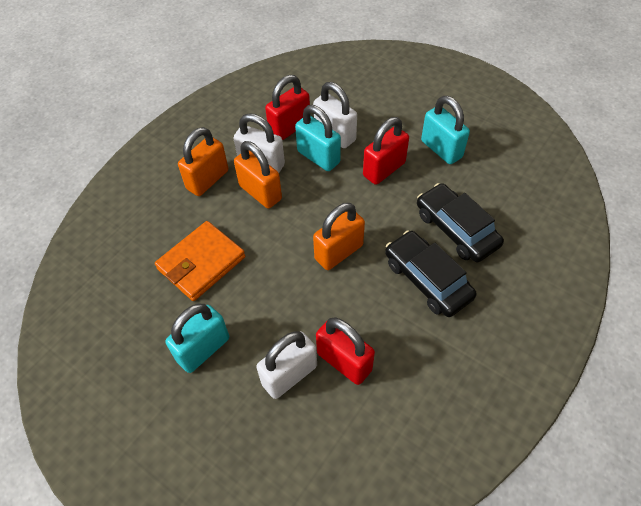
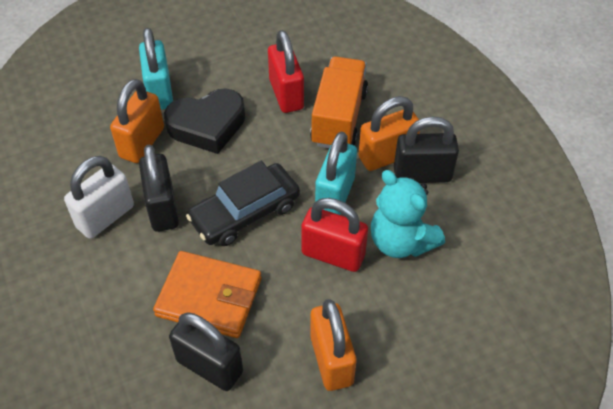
black car: 2 -> 1
black heart: 0 -> 1
black padlock: 0 -> 3
orange truck: 0 -> 1
red padlock: 3 -> 2
turquoise padlock: 3 -> 2
turquoise teddy bear: 0 -> 1
white padlock: 3 -> 1

